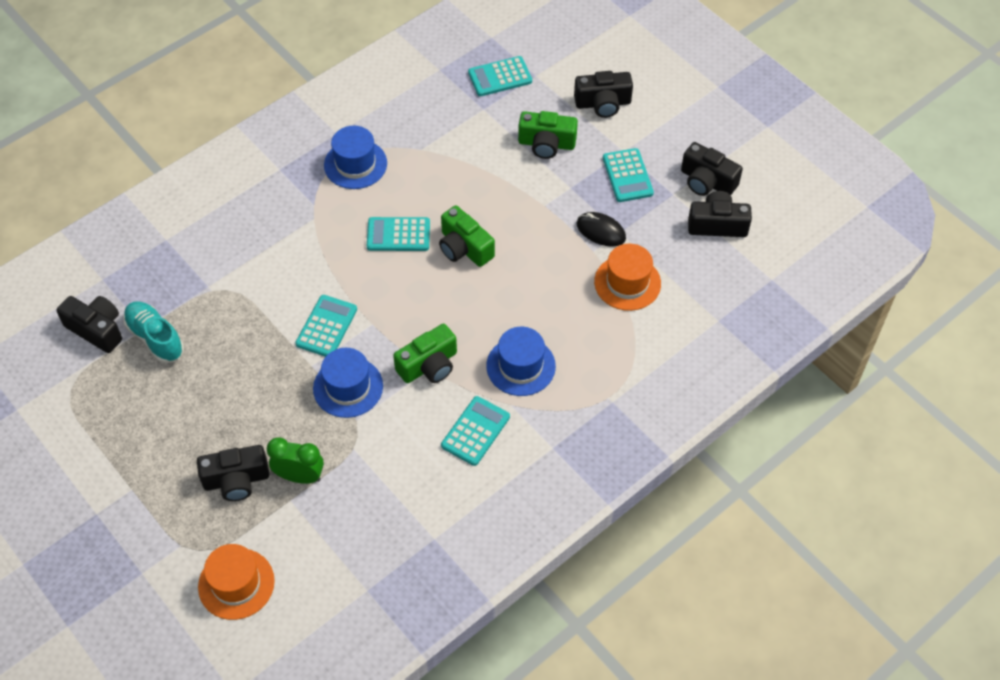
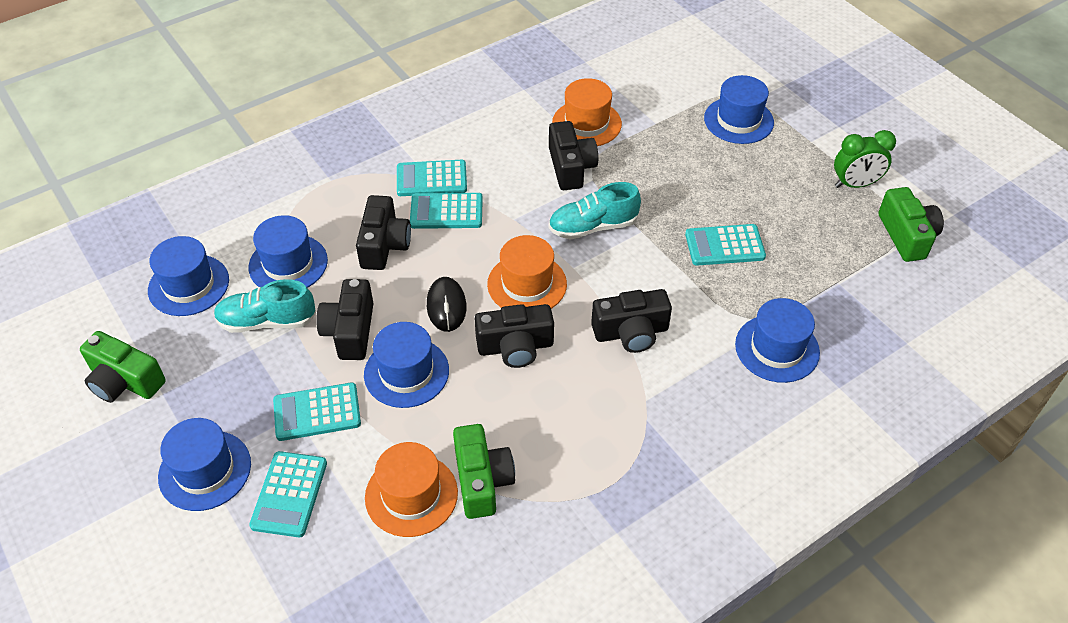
blue hat: 3 -> 6
orange hat: 2 -> 3
turquoise shoe: 1 -> 2

